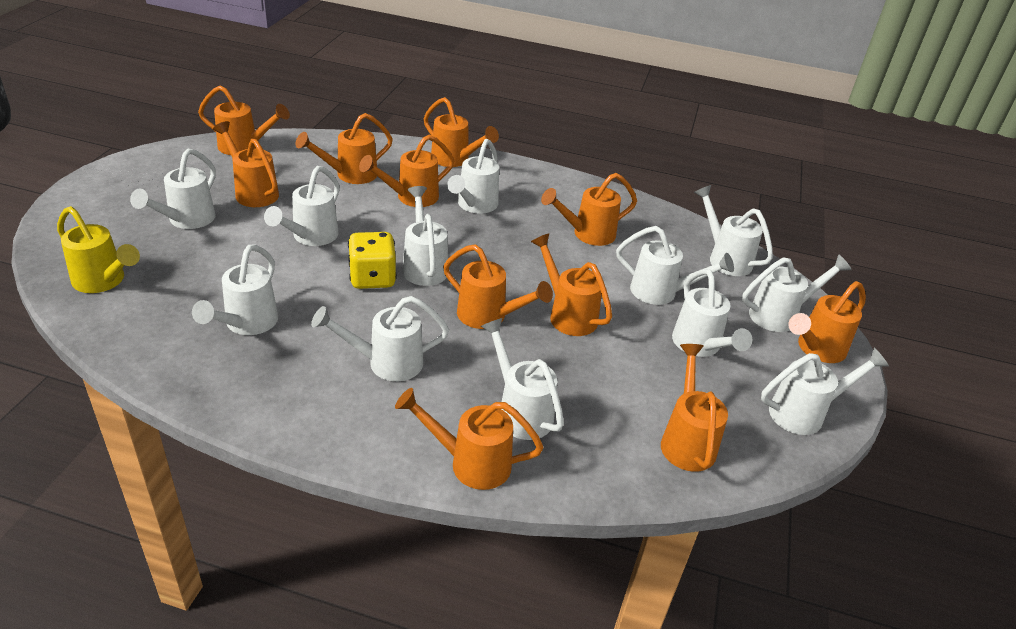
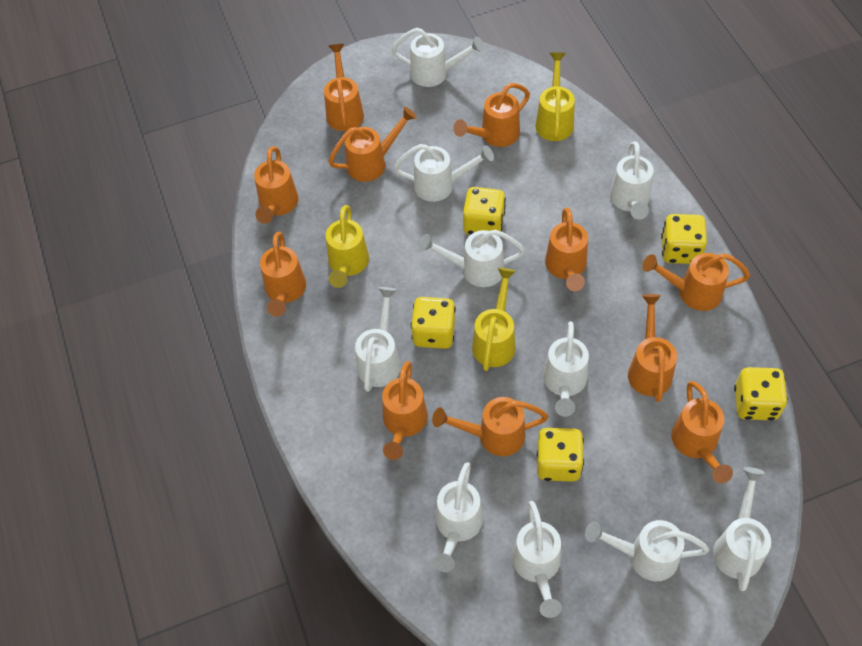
white watering can: 12 -> 10
yellow dice: 1 -> 5
yellow watering can: 1 -> 3

